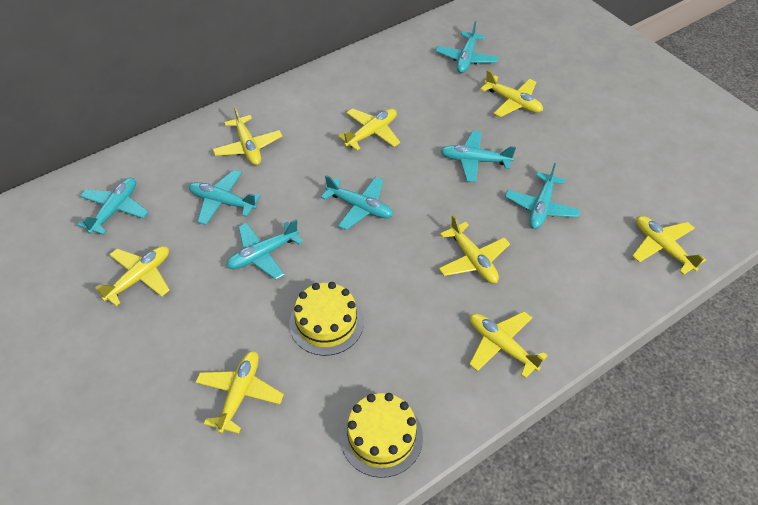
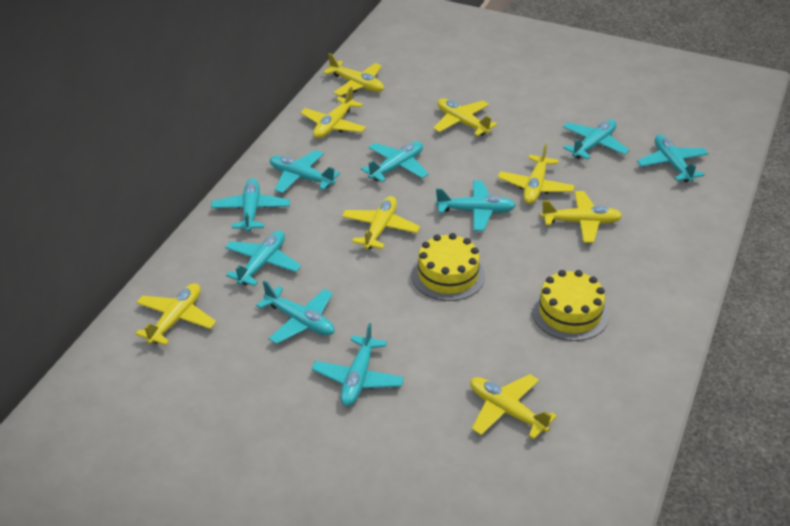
turquoise plane: 7 -> 9

